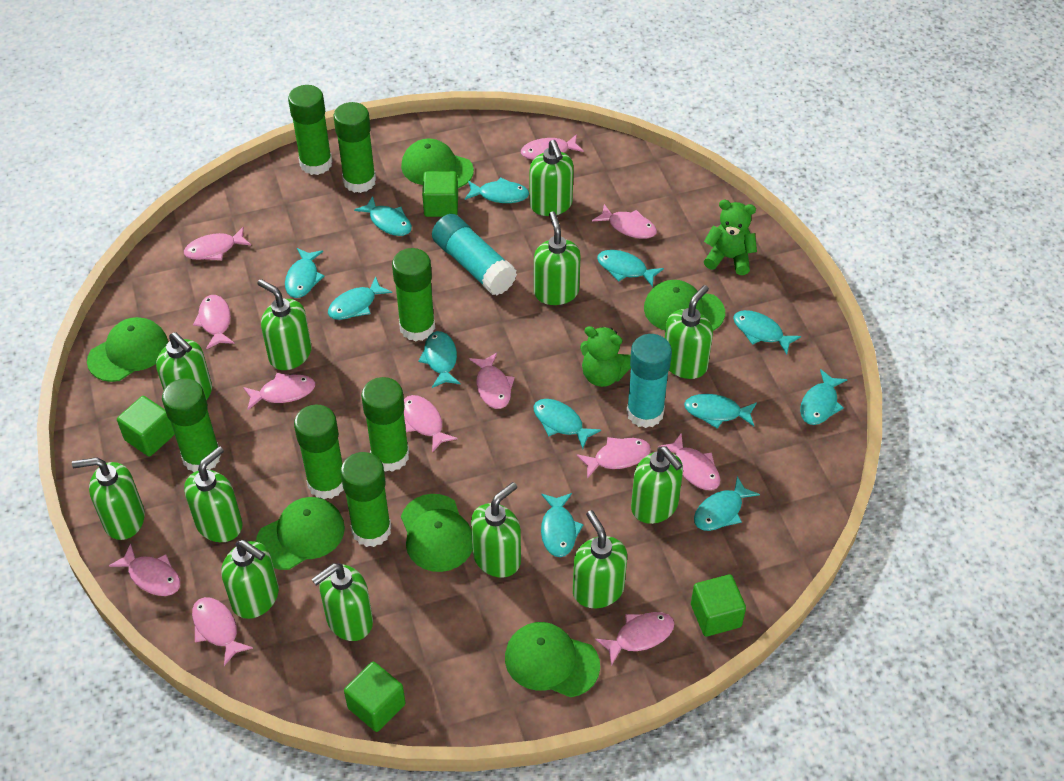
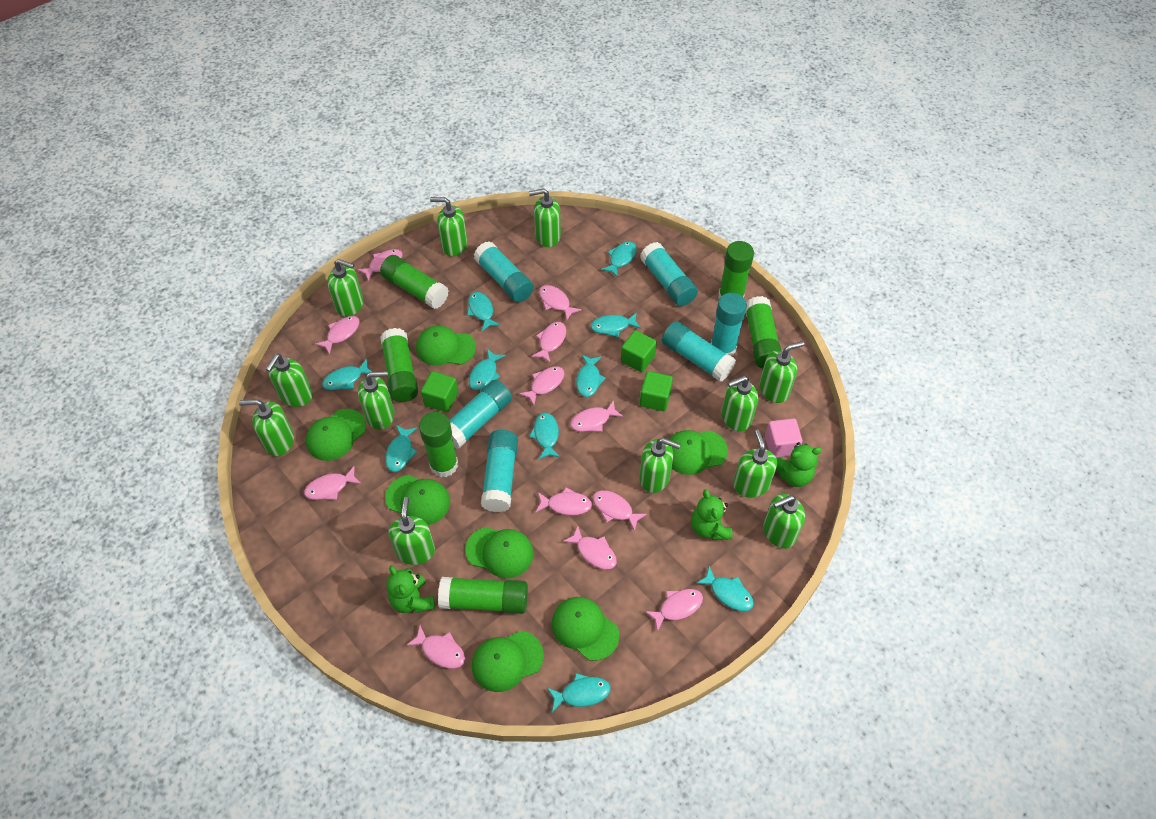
green cap: 6 -> 7
green cube: 4 -> 3
green glue stick: 7 -> 6
green teddy bear: 2 -> 3
pink cube: 0 -> 1
turquoise fish: 12 -> 10
turquoise glue stick: 2 -> 6

